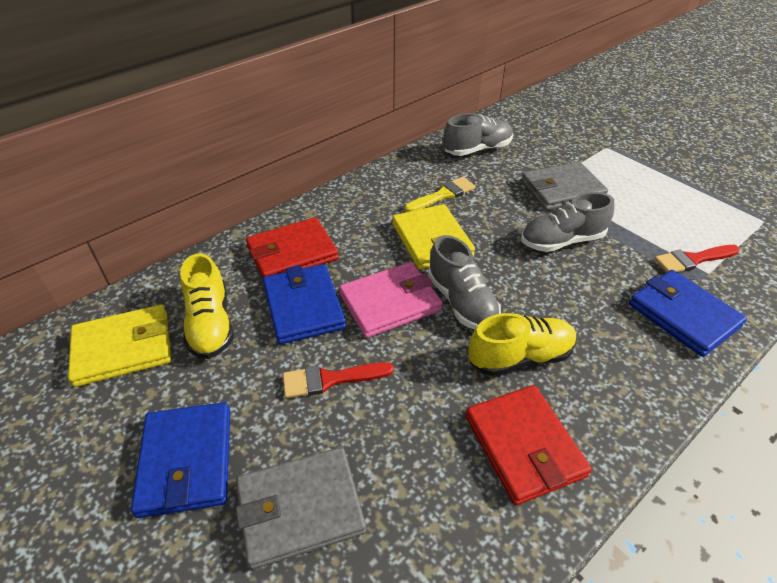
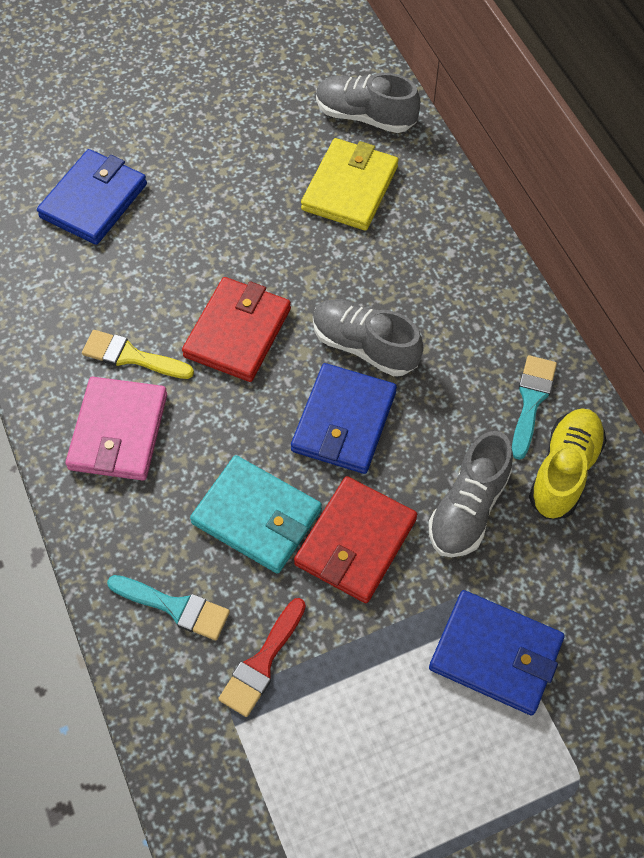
grey wallet: 2 -> 0
red brush: 2 -> 1
turquoise brush: 0 -> 2
turquoise wallet: 0 -> 1
yellow shoe: 2 -> 1
yellow wallet: 2 -> 1

